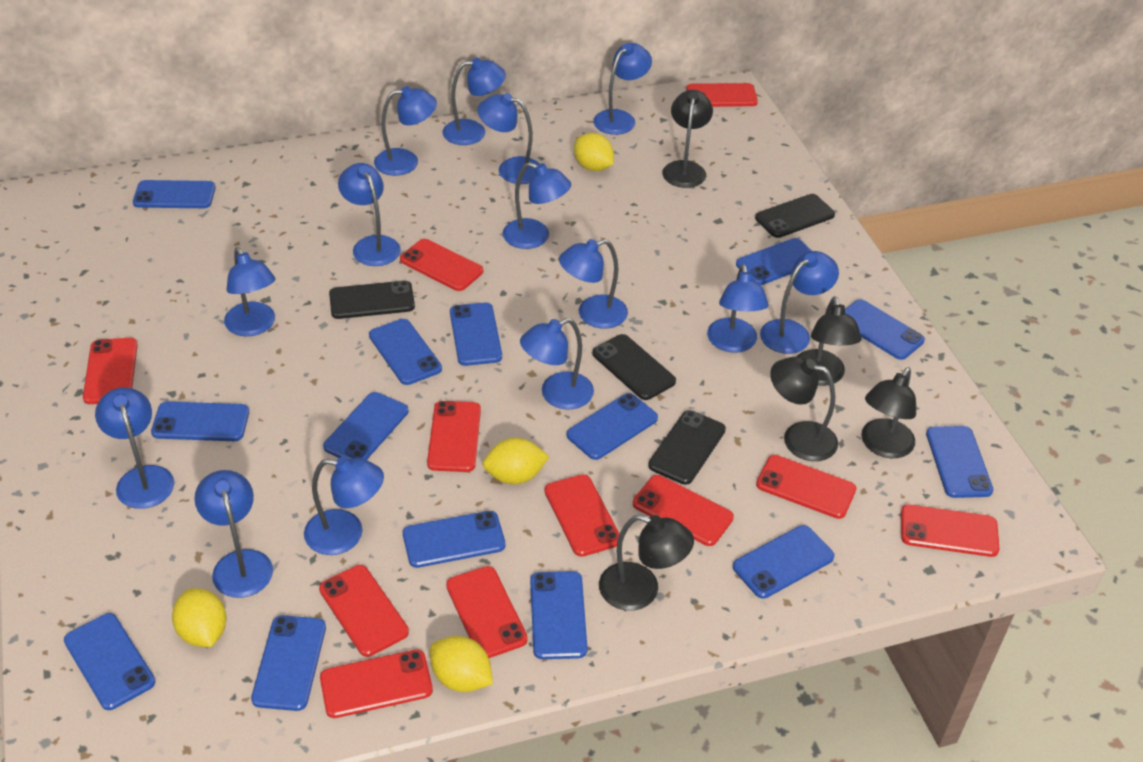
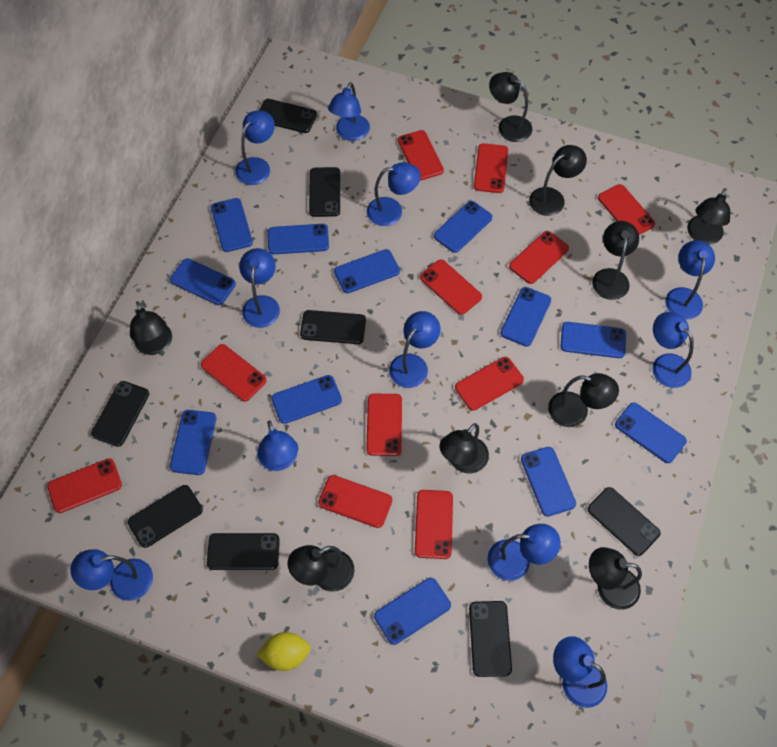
black lamp: 5 -> 9
black phone: 4 -> 8
blue lamp: 14 -> 11
blue phone: 14 -> 12
yellow lemon: 4 -> 1

